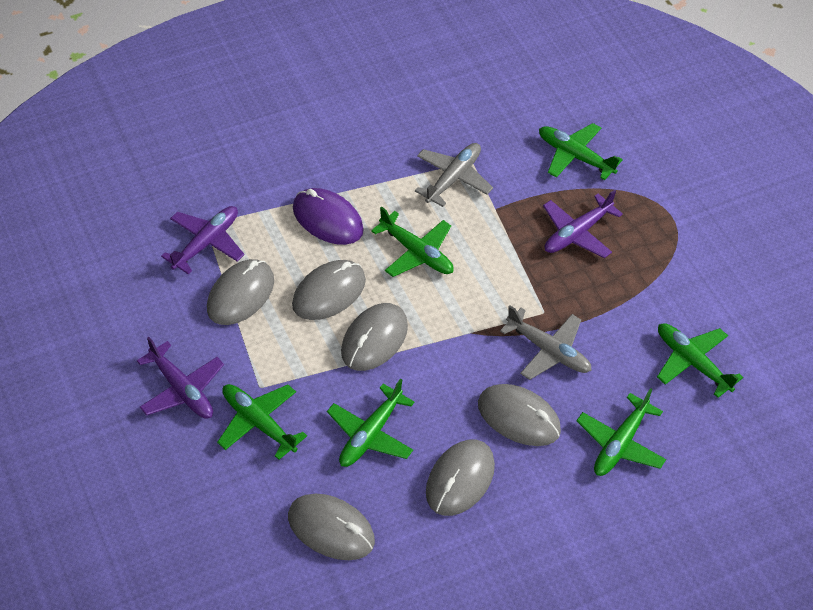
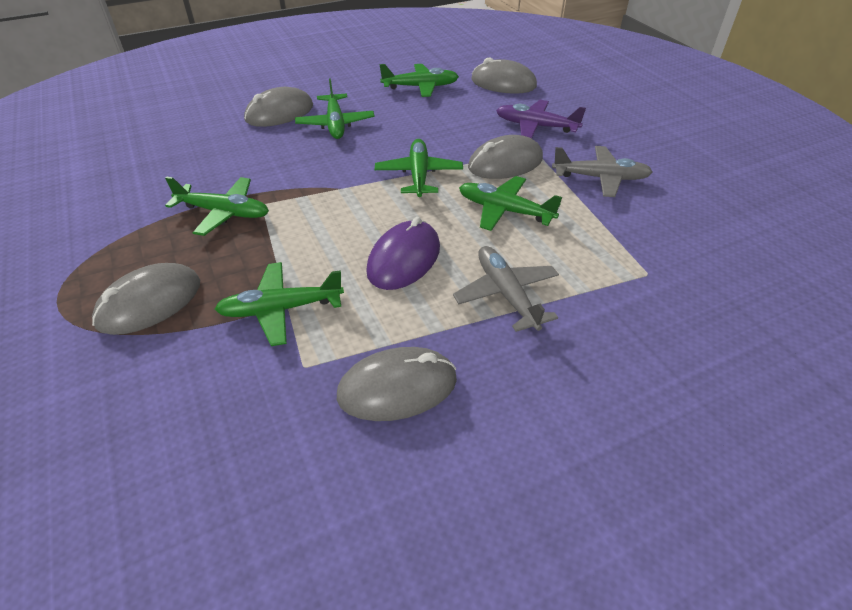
grey mouse: 6 -> 5
purple plane: 3 -> 1

